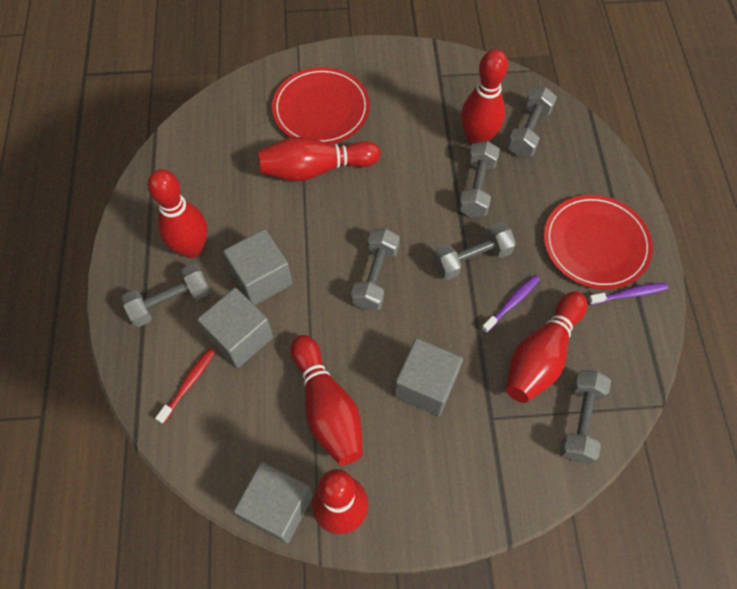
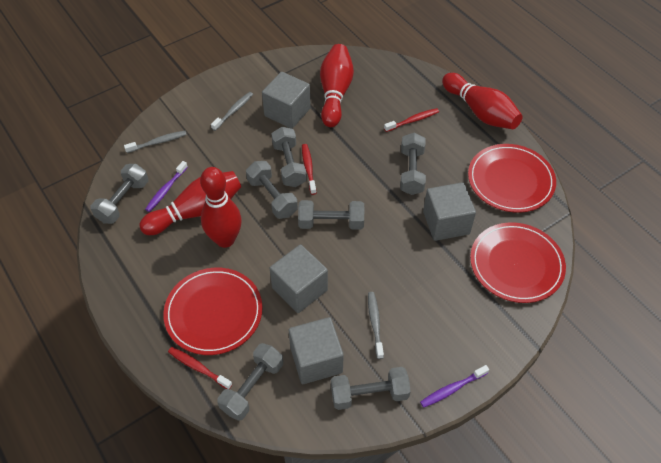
grey dumbbell: 6 -> 7
grey toothbrush: 0 -> 3
red bowling pin: 6 -> 4
red plate: 2 -> 3
red toothbrush: 1 -> 3

